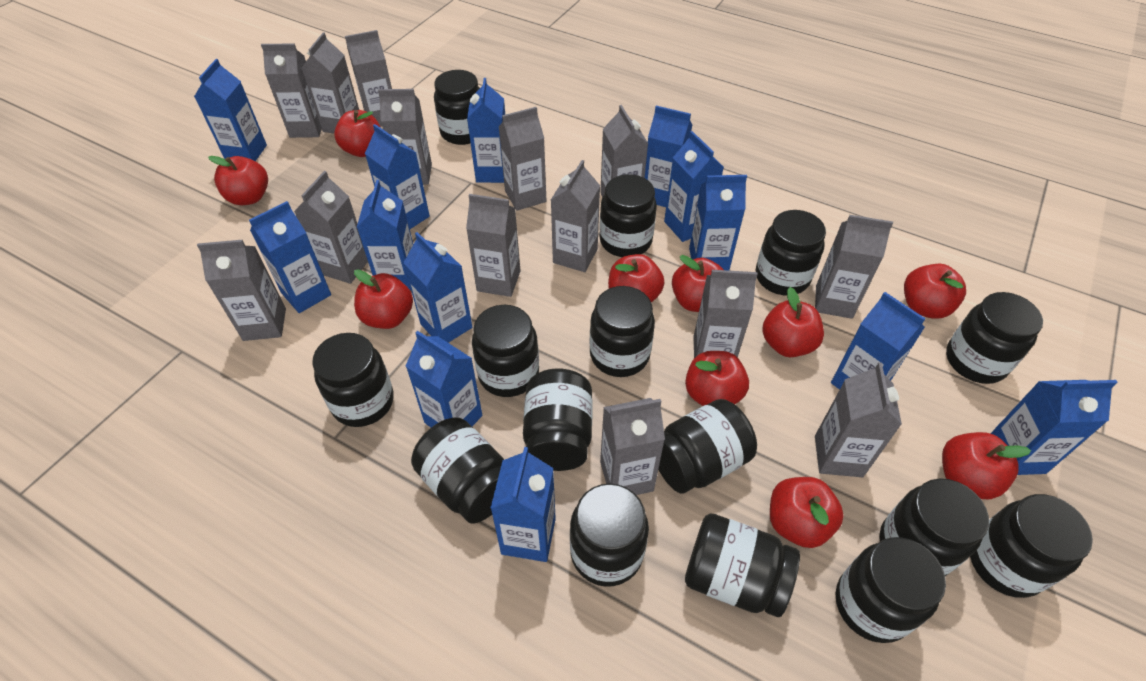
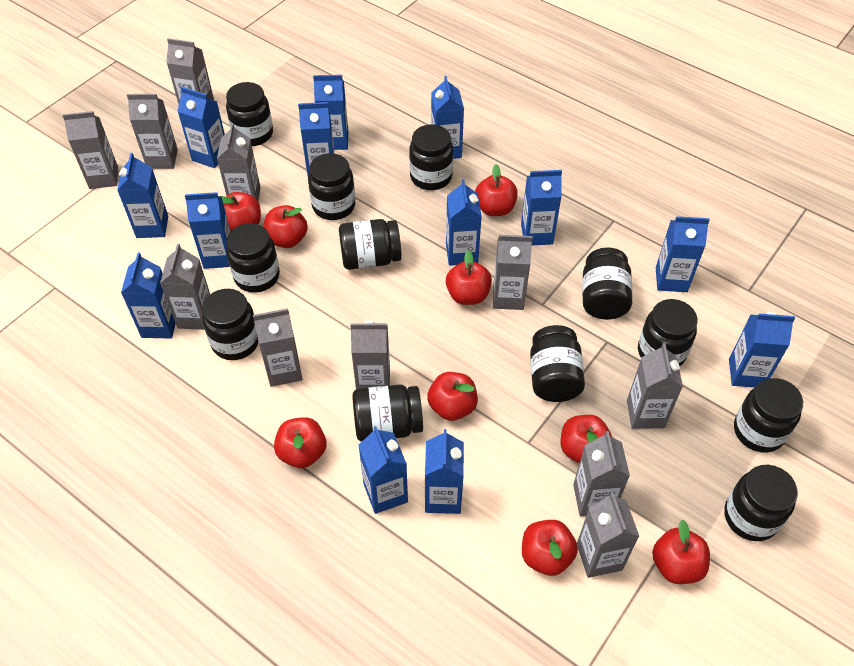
black jar: 15 -> 12
grey carton: 14 -> 11
red apple: 10 -> 9

